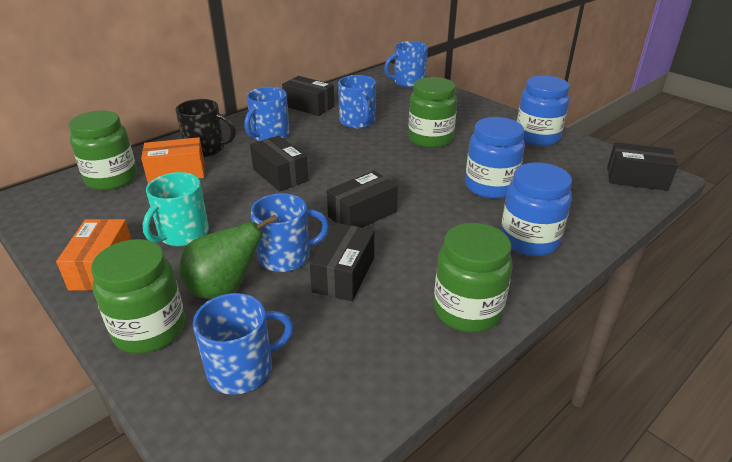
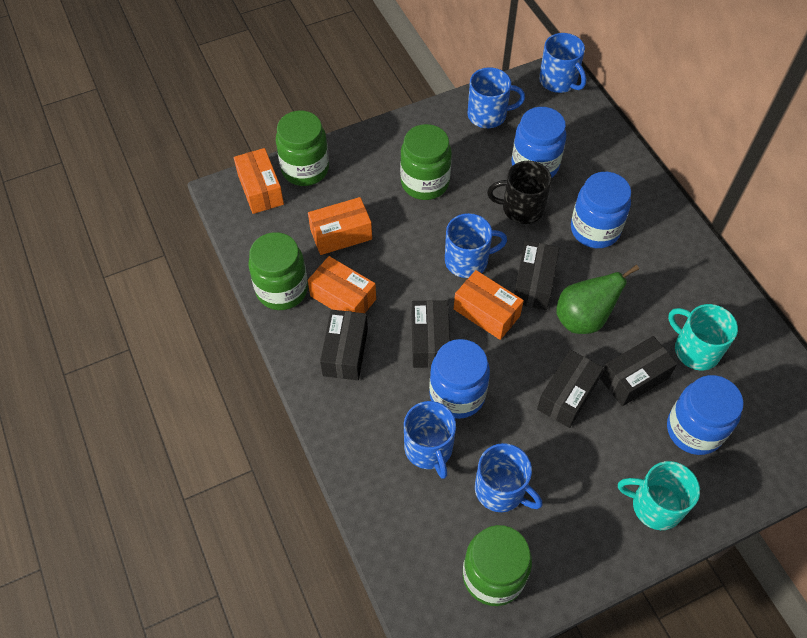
blue jar: 3 -> 4
orange box: 2 -> 4
turquoise mug: 1 -> 2

